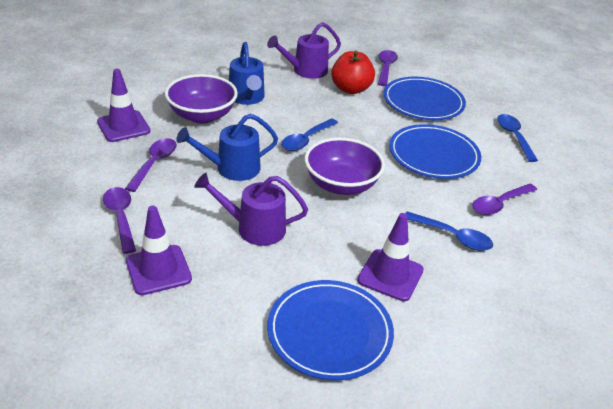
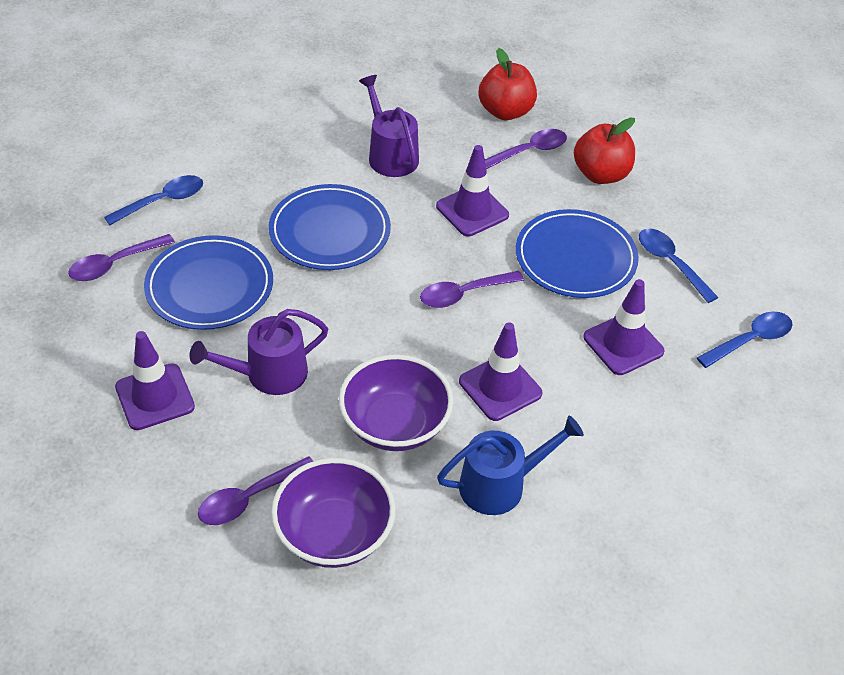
blue watering can: 2 -> 1
purple traffic cone: 3 -> 4
red apple: 1 -> 2

